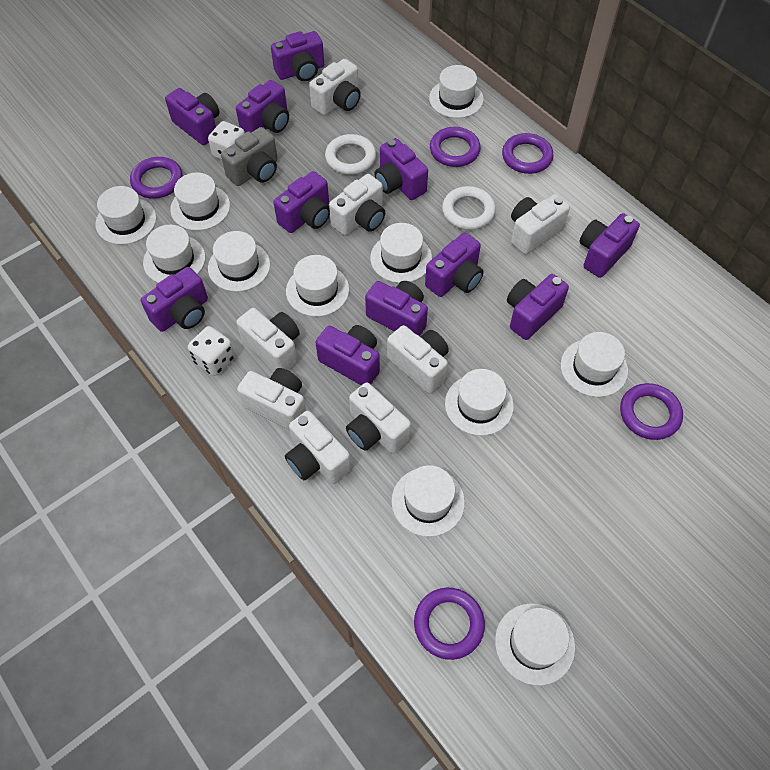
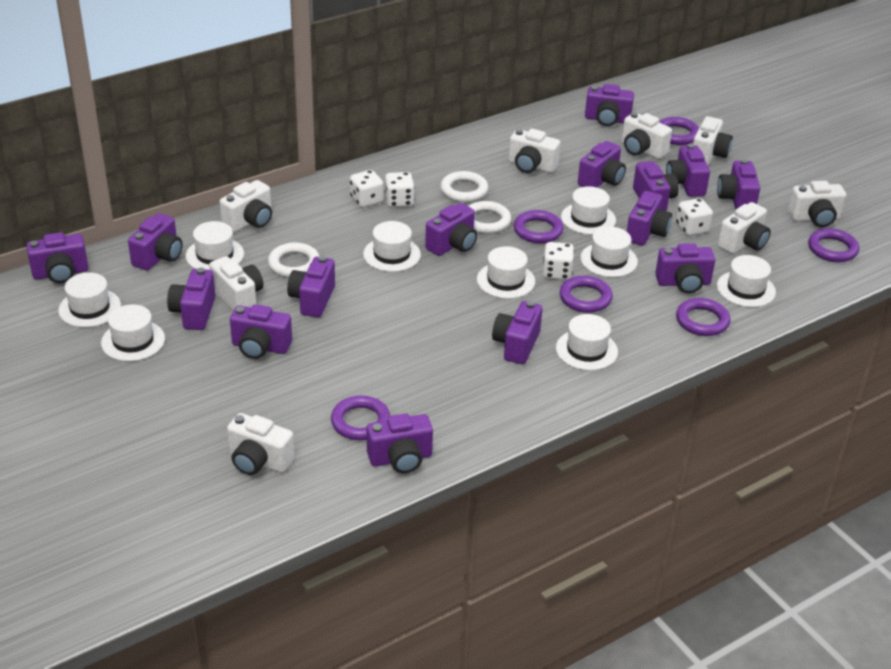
grey camera: 1 -> 0
purple camera: 11 -> 15
purple ring: 5 -> 6
white dice: 2 -> 4
white hat: 11 -> 9
white ring: 2 -> 3

